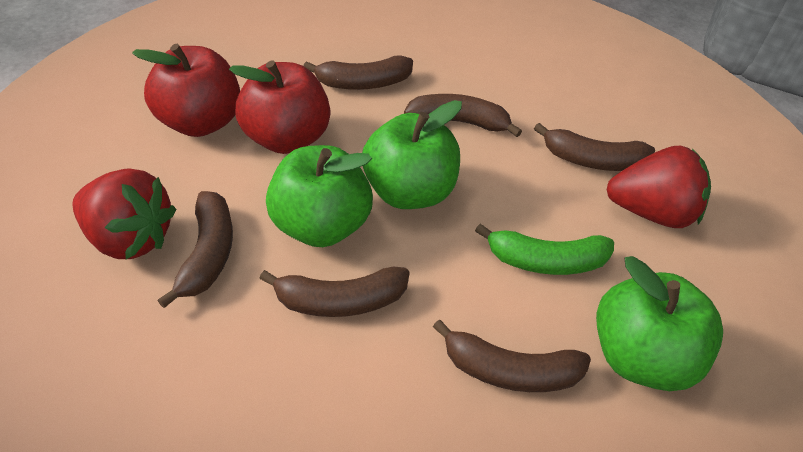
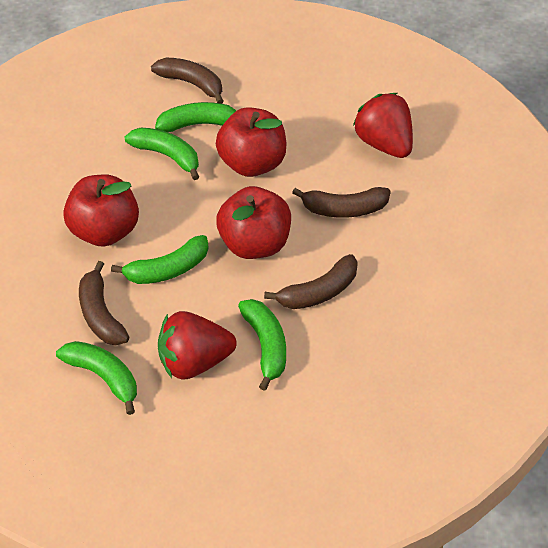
brown banana: 6 -> 4
green apple: 3 -> 0
green banana: 1 -> 5
red apple: 2 -> 3

